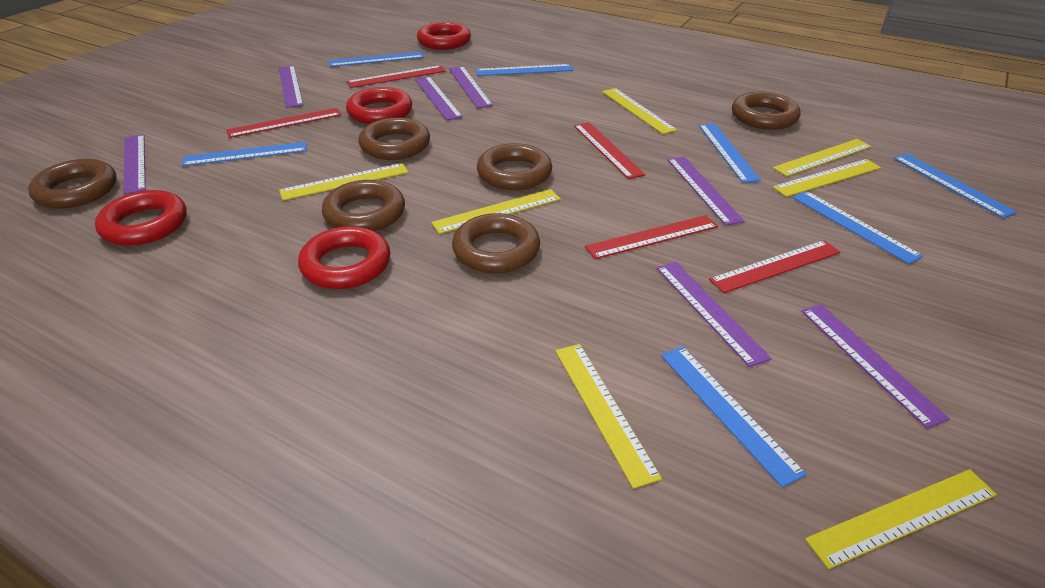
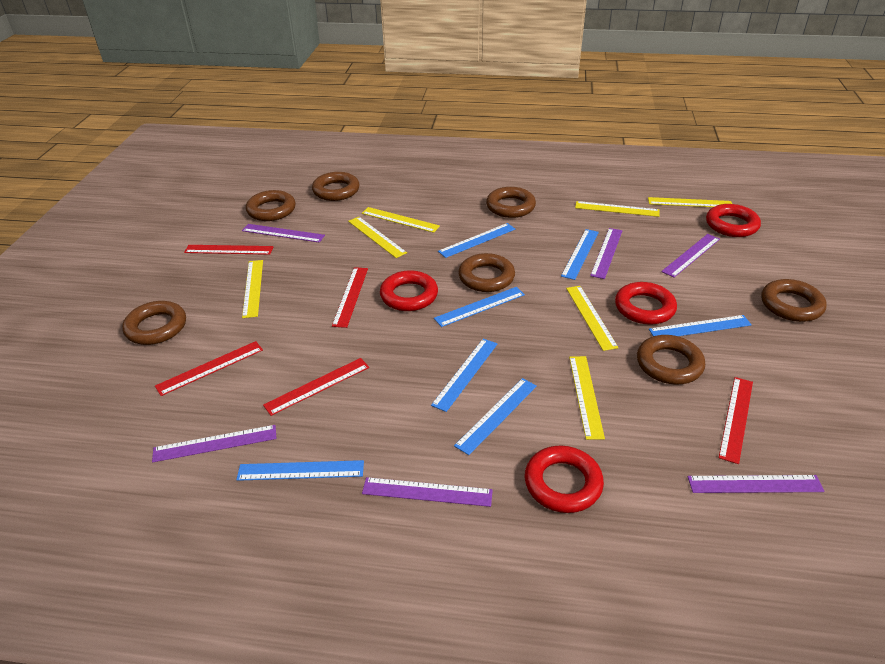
brown ring: 6 -> 7
purple ruler: 7 -> 6

